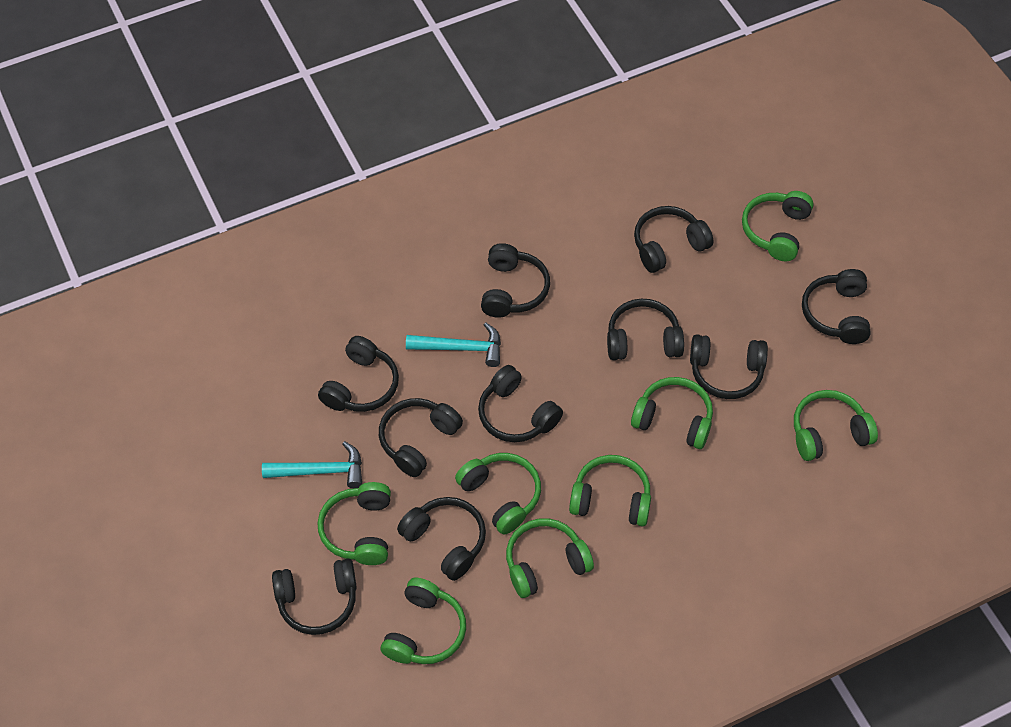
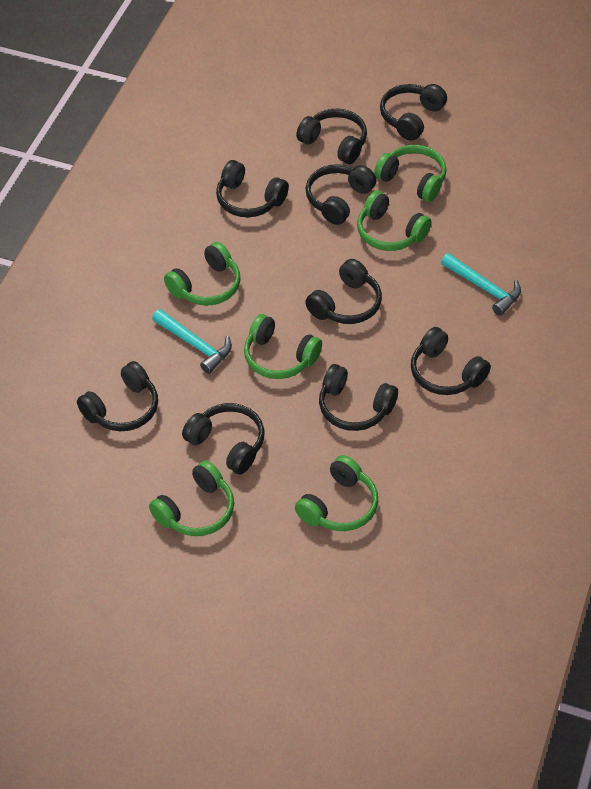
black headphones: 10 -> 9
green headphones: 8 -> 6

